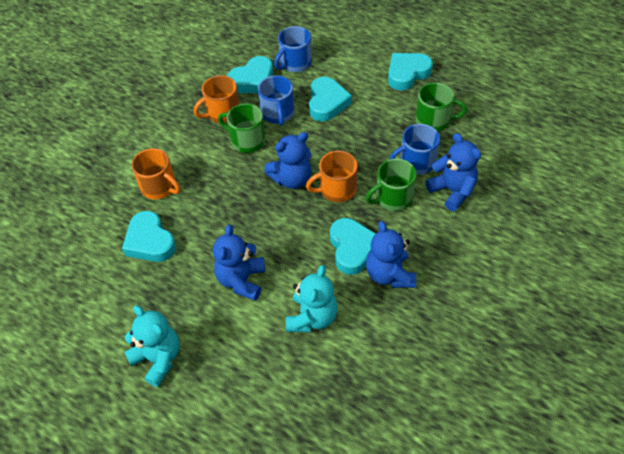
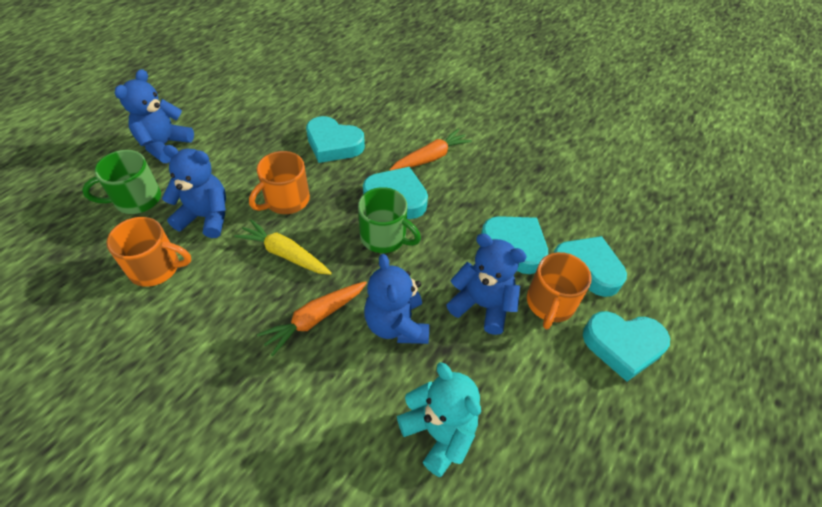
blue mug: 3 -> 0
green mug: 3 -> 2
orange carrot: 0 -> 2
turquoise teddy bear: 2 -> 1
yellow carrot: 0 -> 1

